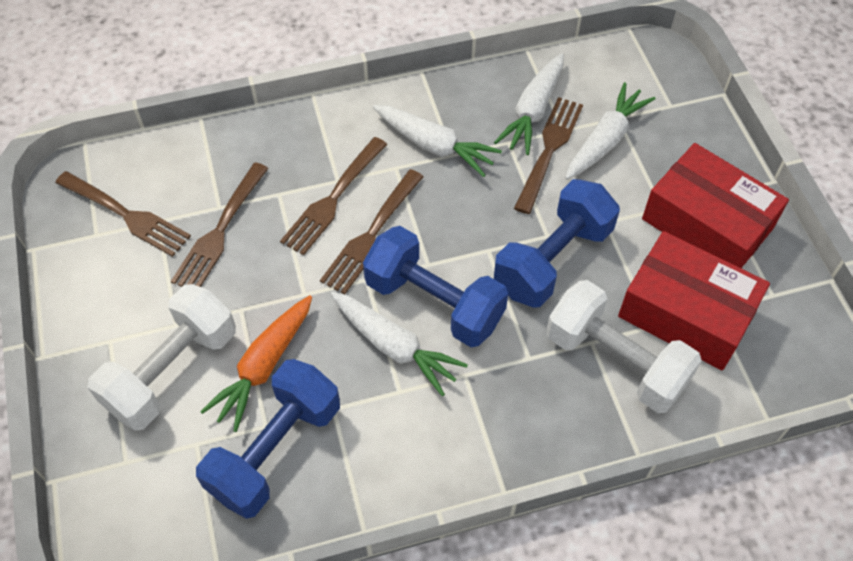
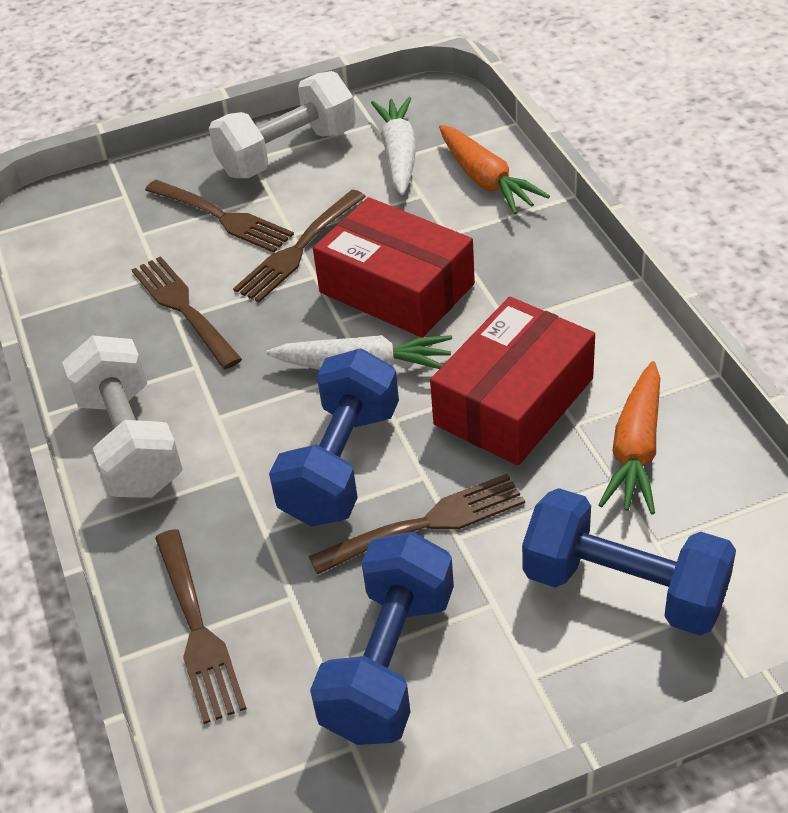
orange carrot: 1 -> 2
white carrot: 4 -> 2

